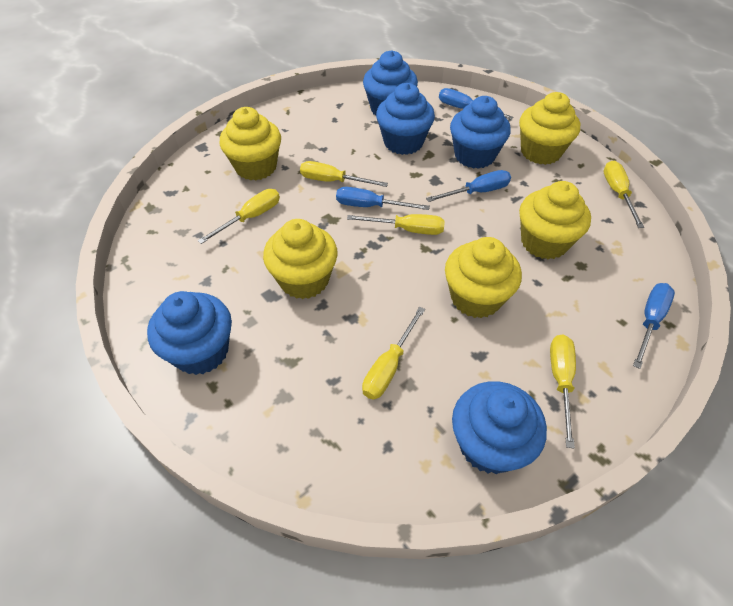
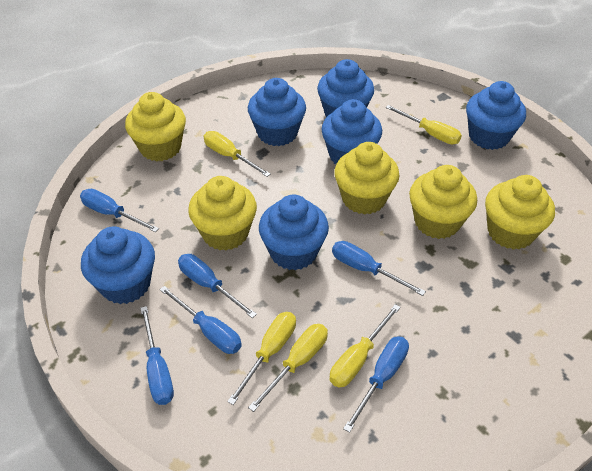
blue cupcake: 5 -> 6
blue screwdriver: 4 -> 6
yellow screwdriver: 6 -> 5

